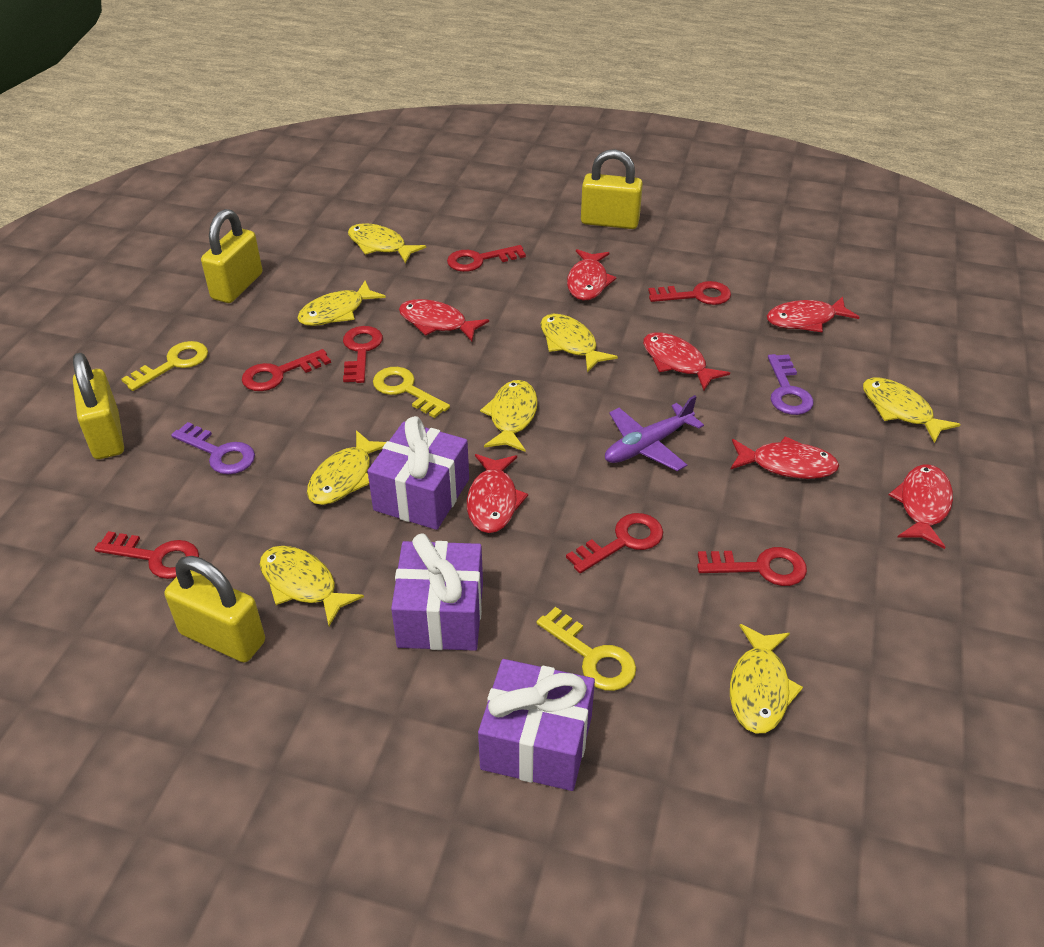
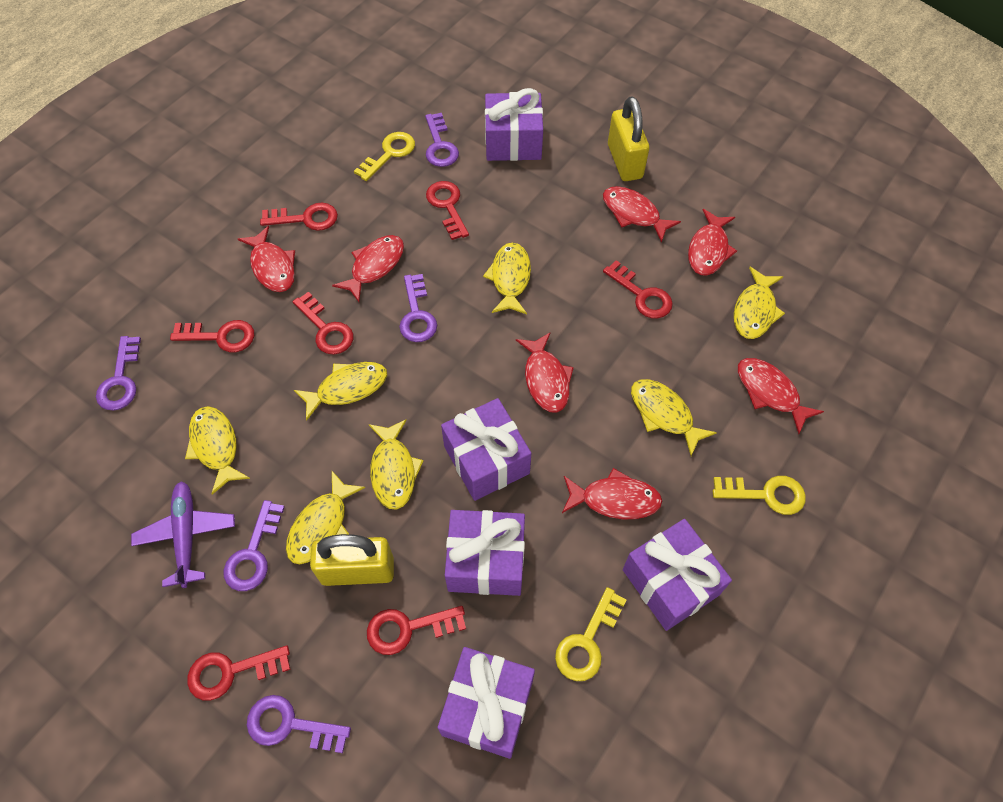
purple gift: 3 -> 5
purple key: 2 -> 5
yellow fish: 8 -> 7
yellow padlock: 4 -> 2

